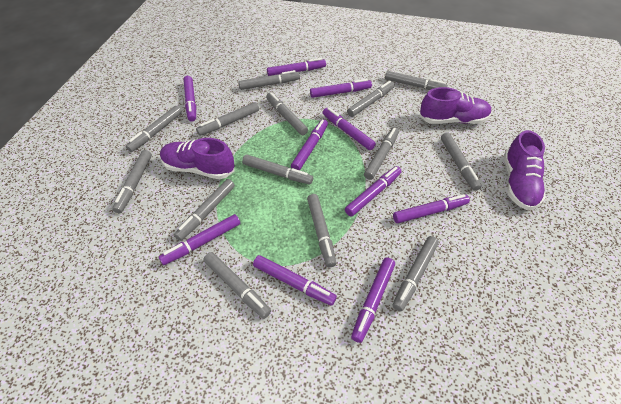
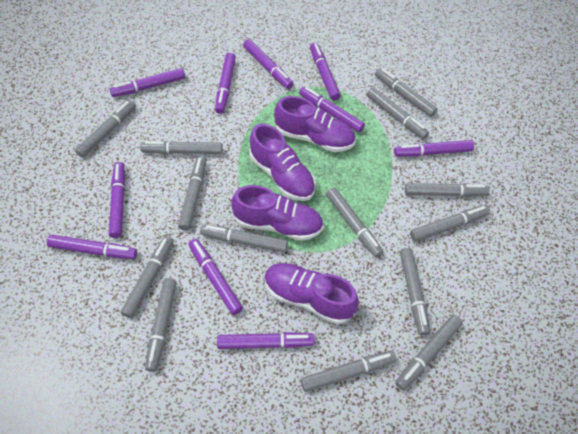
purple shoe: 3 -> 4

